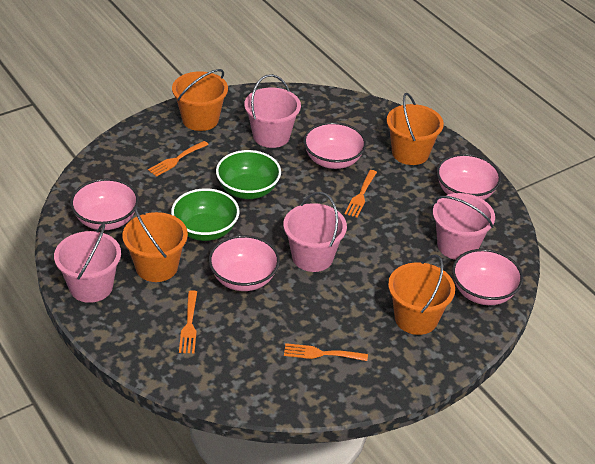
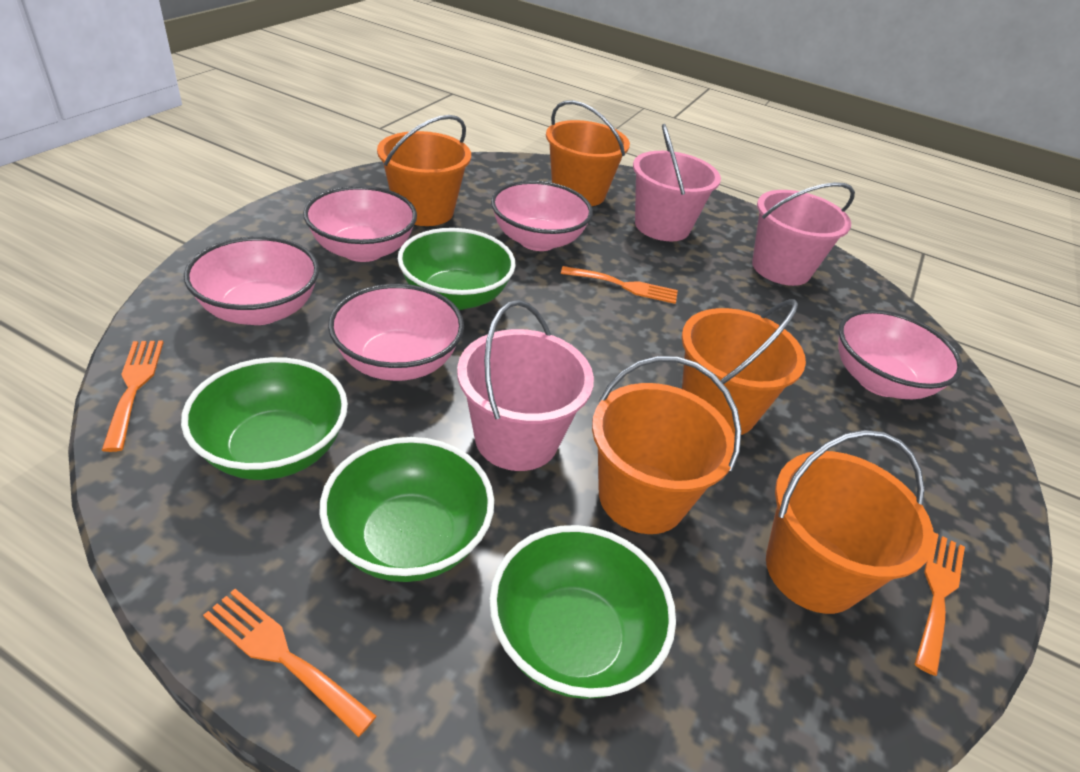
green bowl: 2 -> 4
orange bucket: 4 -> 5
pink bucket: 4 -> 3

